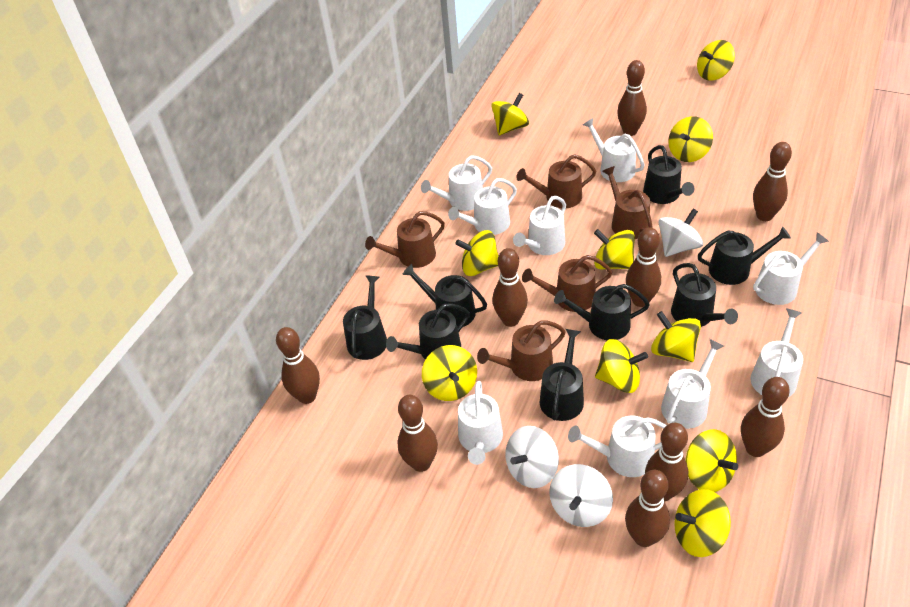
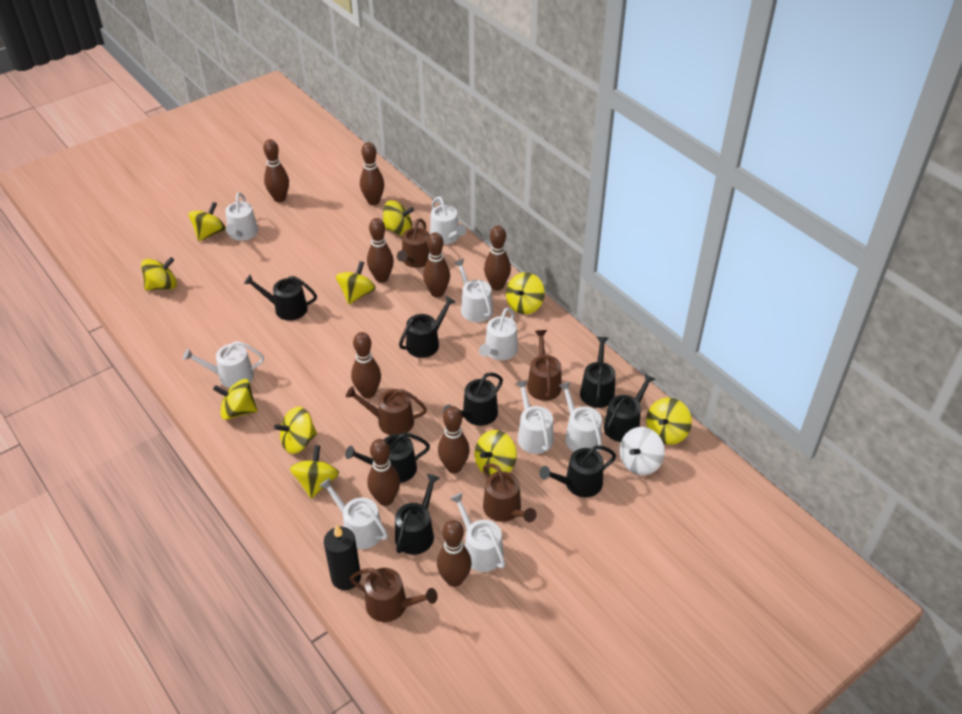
black candle: 0 -> 1
white spinning top: 3 -> 1

